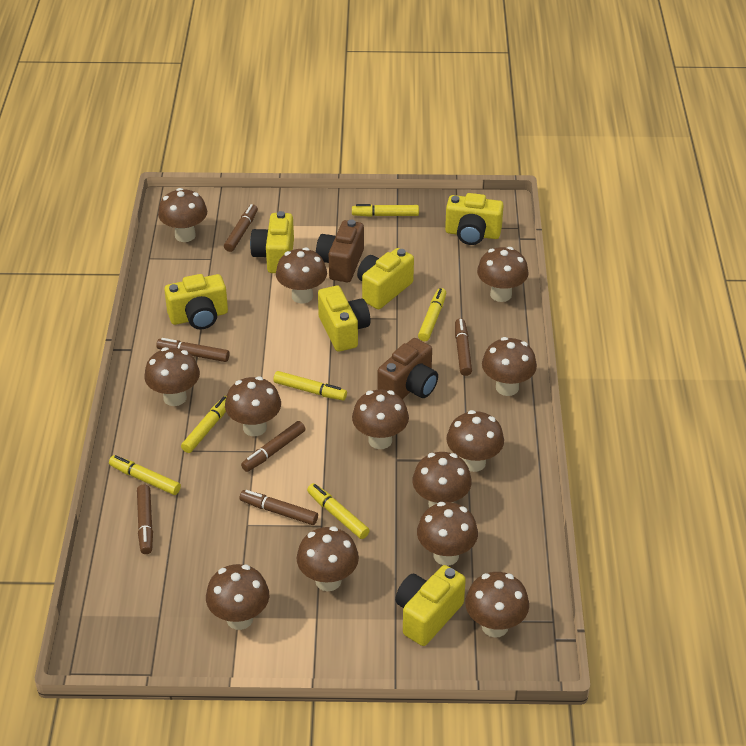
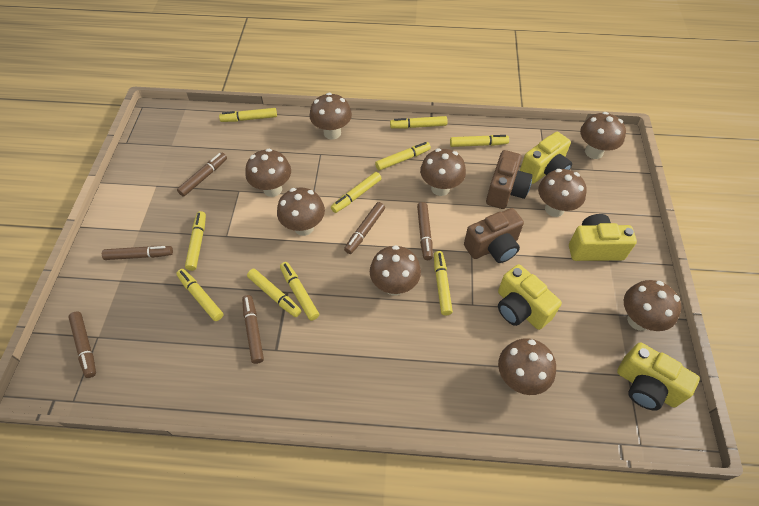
brown mushroom: 13 -> 9
yellow camera: 6 -> 4
yellow marker: 6 -> 10

